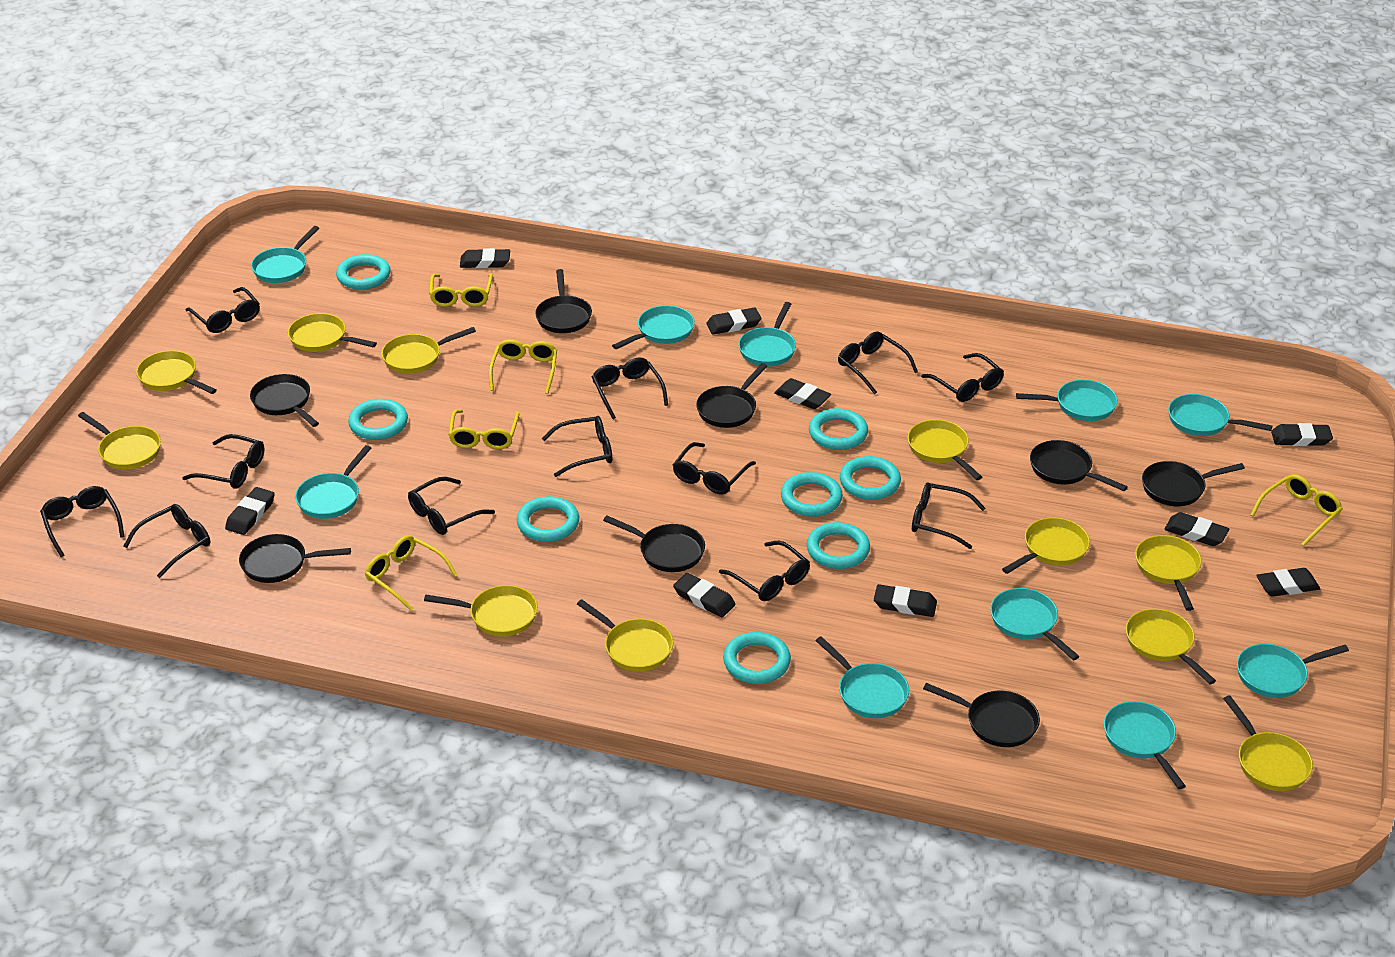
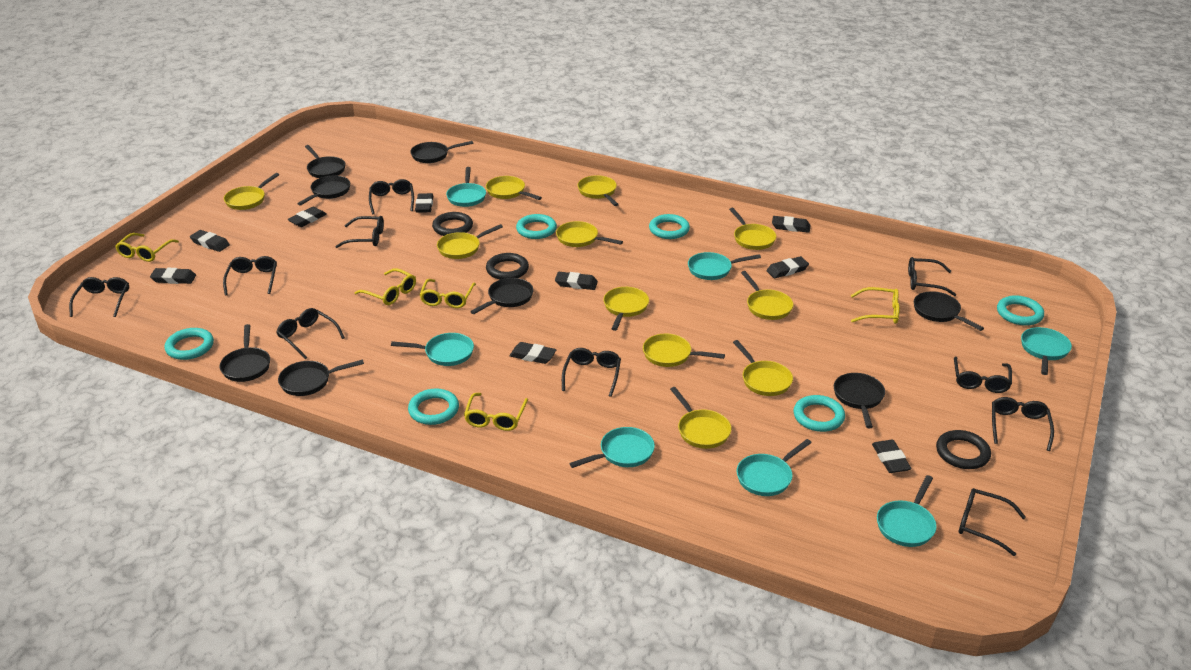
black glasses: 12 -> 10
black ring: 0 -> 3
turquoise pan: 10 -> 7
turquoise ring: 8 -> 6

